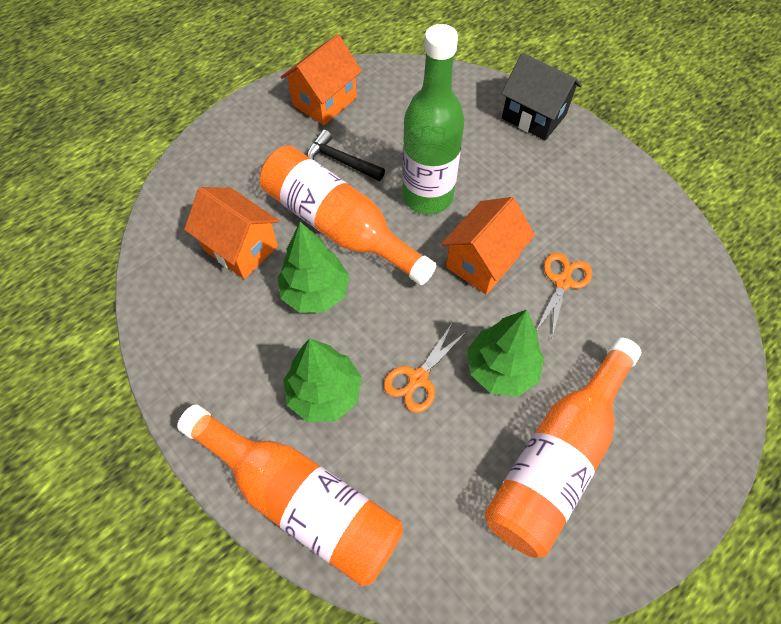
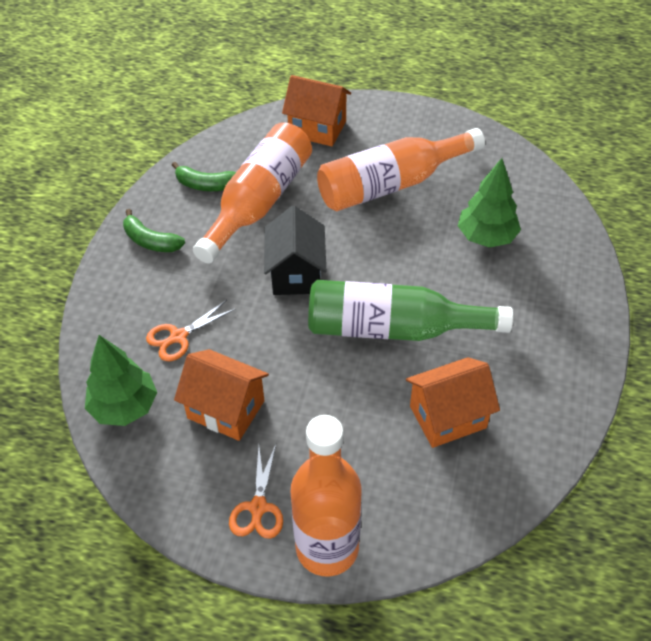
black hammer: 1 -> 0
green banana: 0 -> 2
green tree: 3 -> 2

